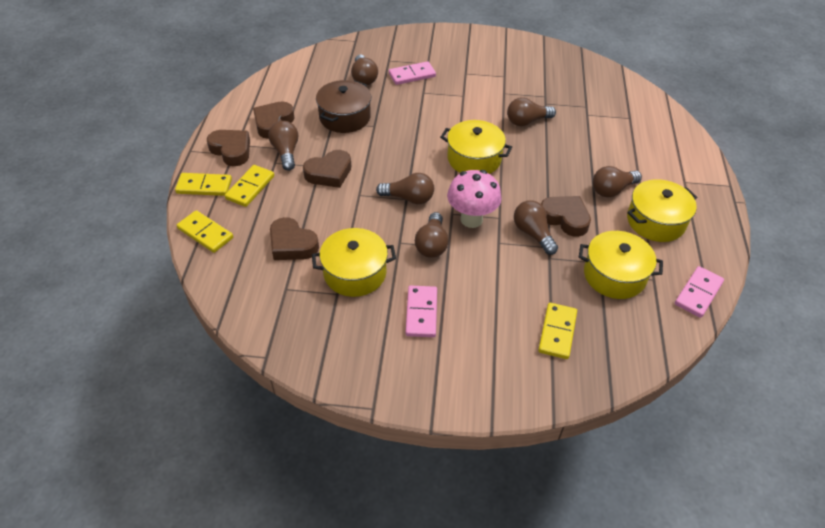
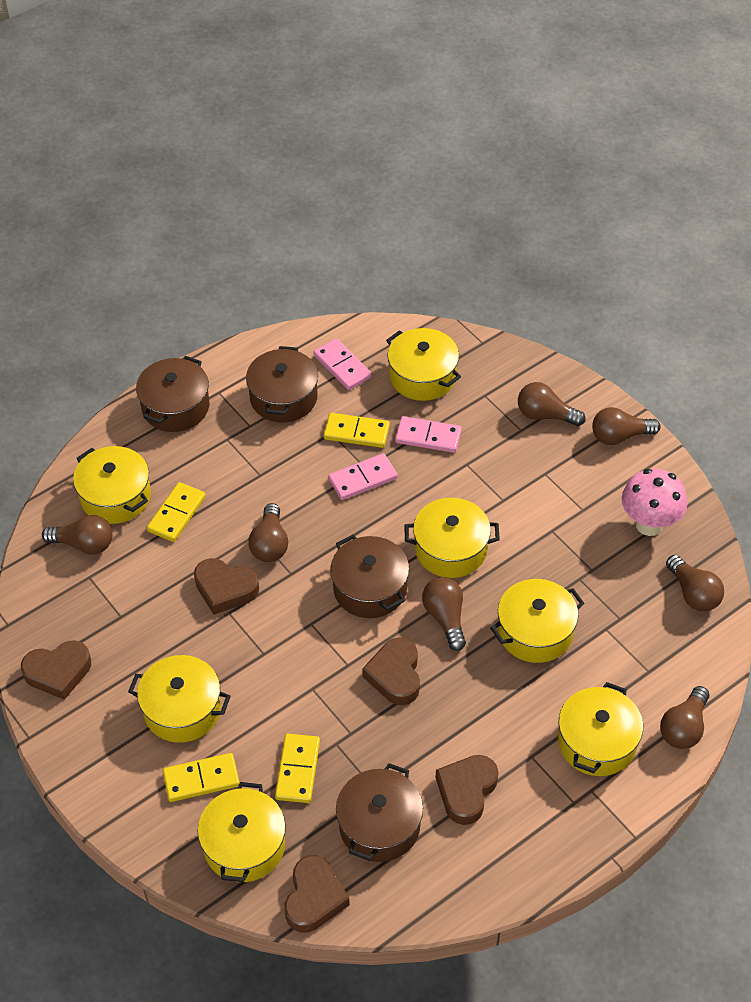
brown pot: 1 -> 4
yellow pot: 4 -> 7

